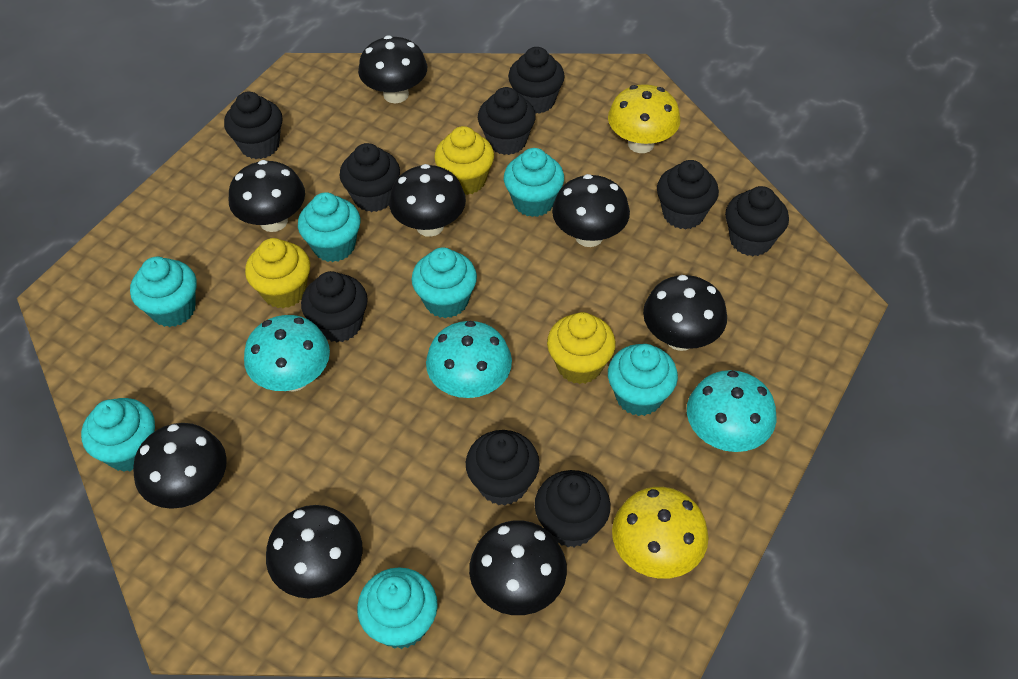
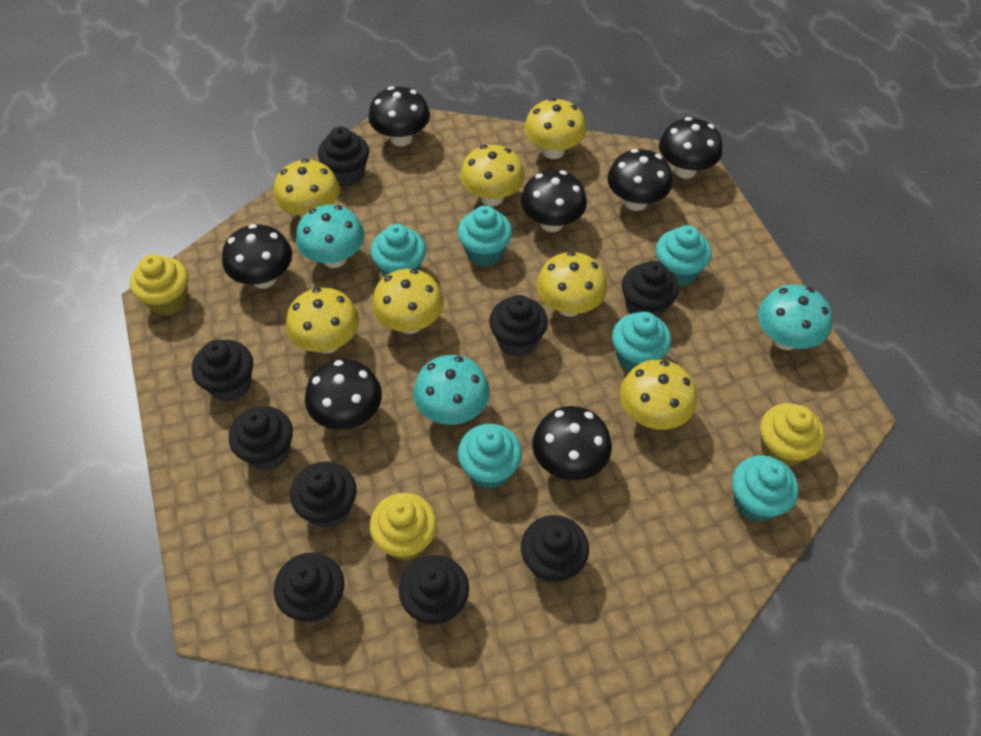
black mushroom: 8 -> 7
turquoise cupcake: 7 -> 6
yellow mushroom: 2 -> 7

